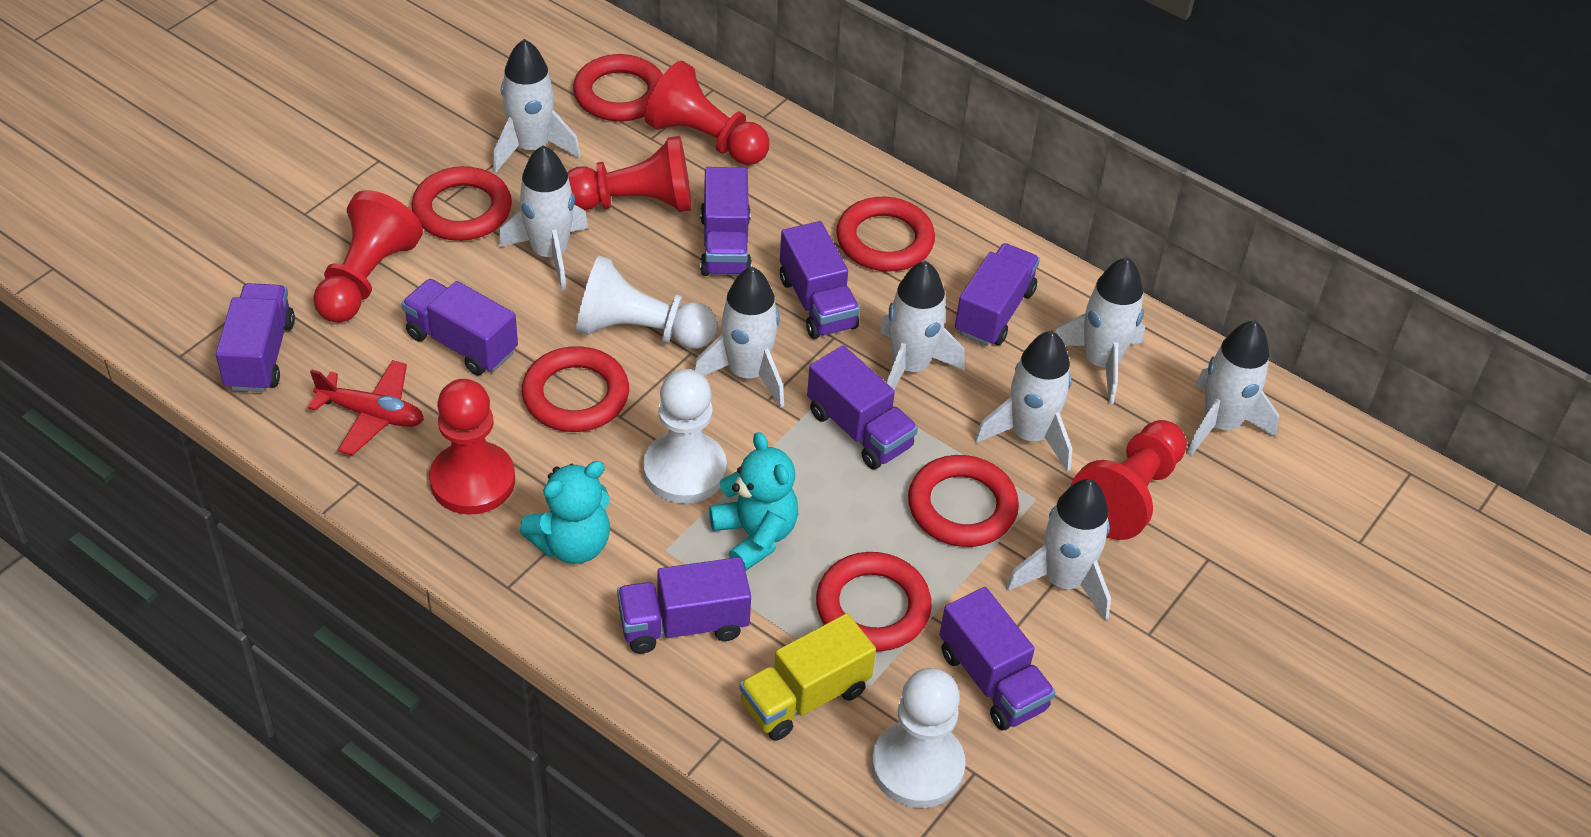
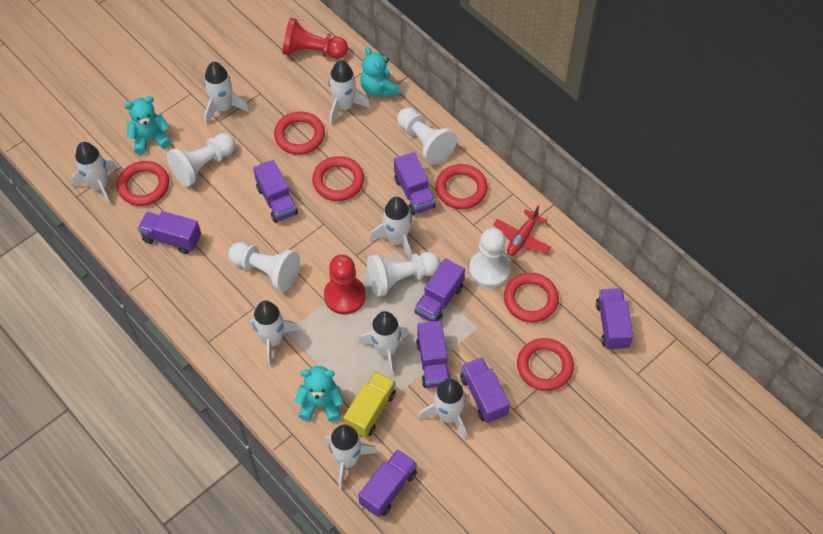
red pawn: 5 -> 2
turquoise teddy bear: 2 -> 3
white pawn: 3 -> 5

